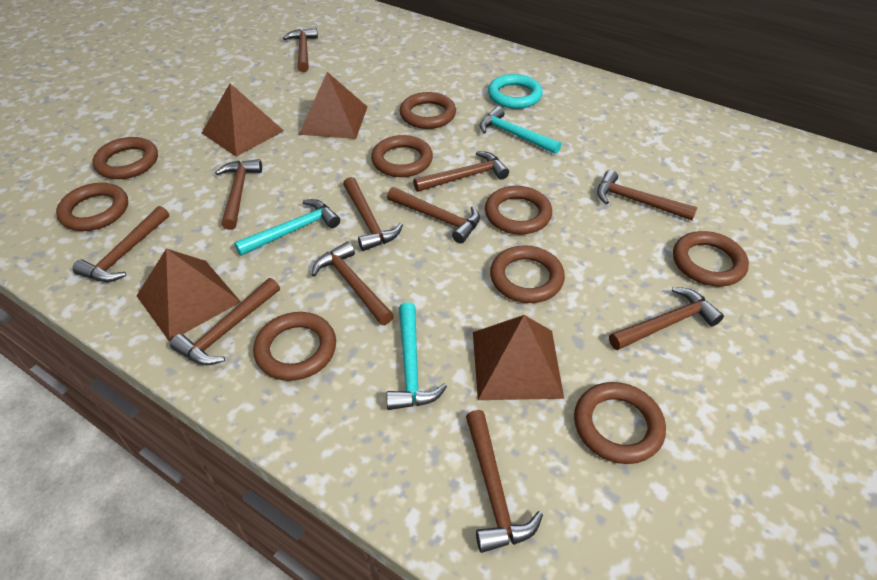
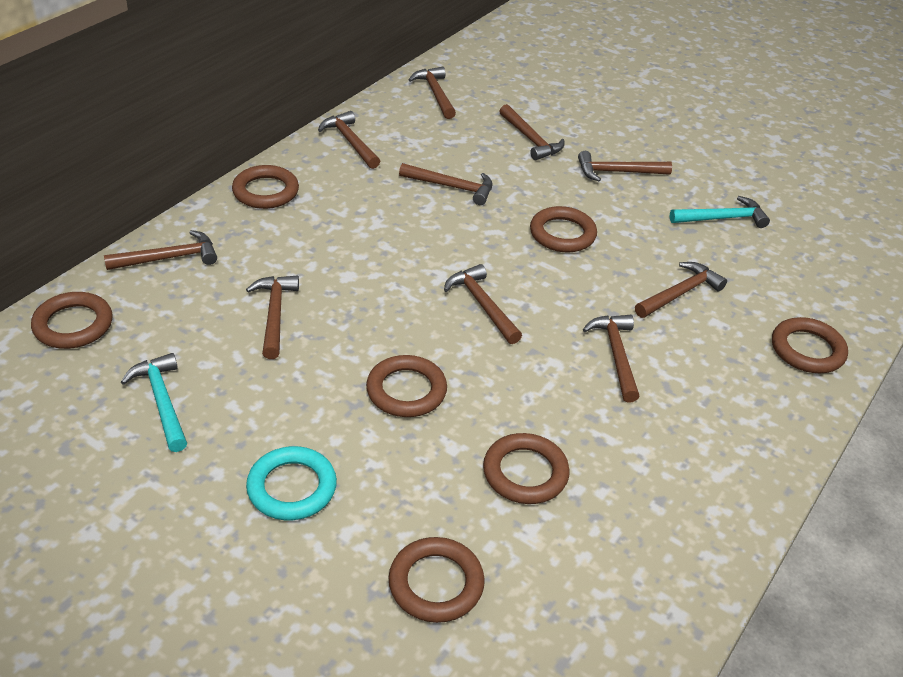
brown hammer: 11 -> 10
brown pyramid: 4 -> 0
brown ring: 9 -> 7
turquoise hammer: 3 -> 2

